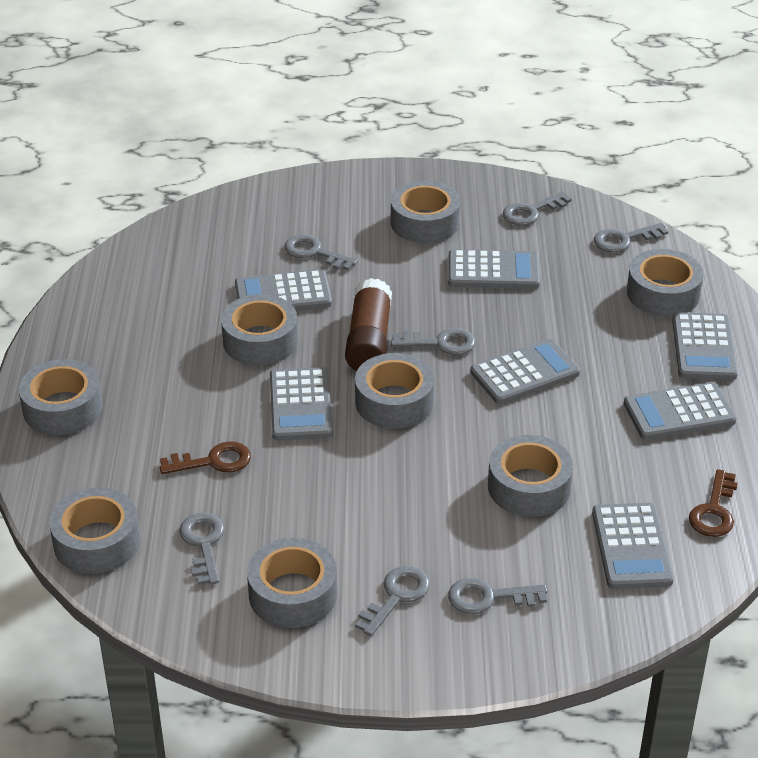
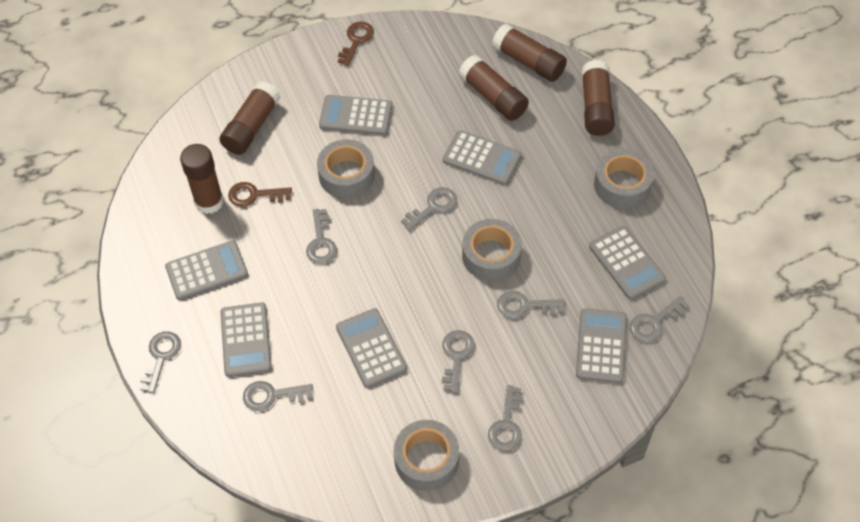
brown glue stick: 1 -> 5
grey key: 7 -> 8
grey tape: 8 -> 4

